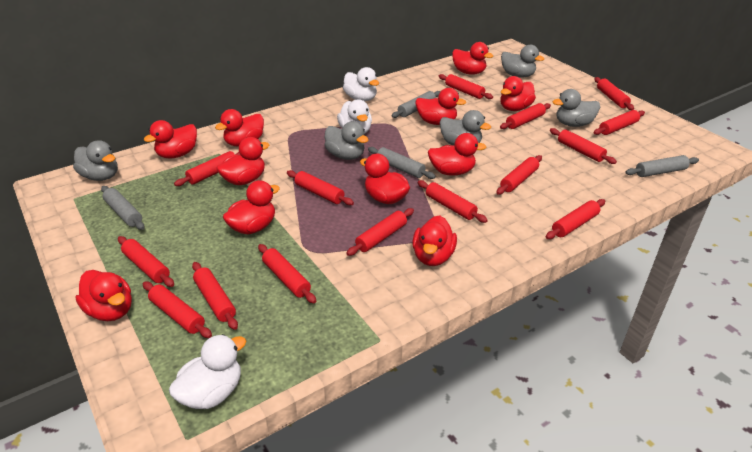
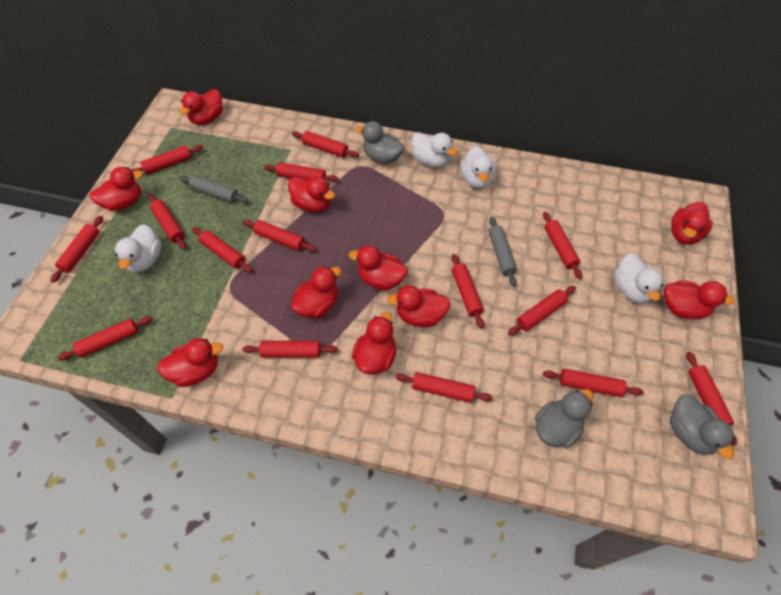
grey duck: 5 -> 3
grey rolling pin: 4 -> 2
red duck: 11 -> 10
white duck: 3 -> 4

